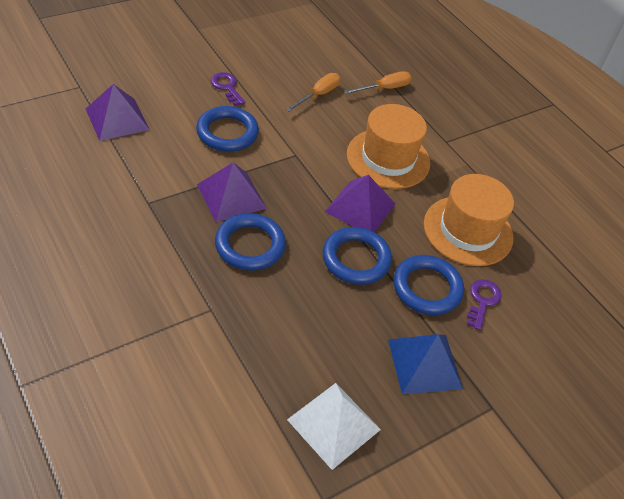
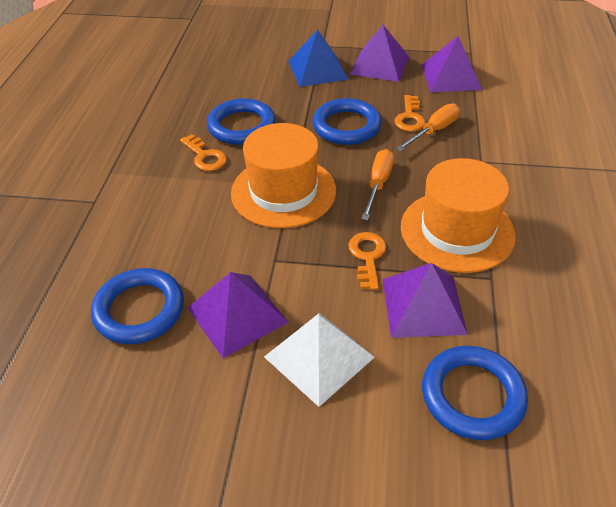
orange key: 0 -> 3
purple key: 2 -> 0
purple pyramid: 3 -> 4

